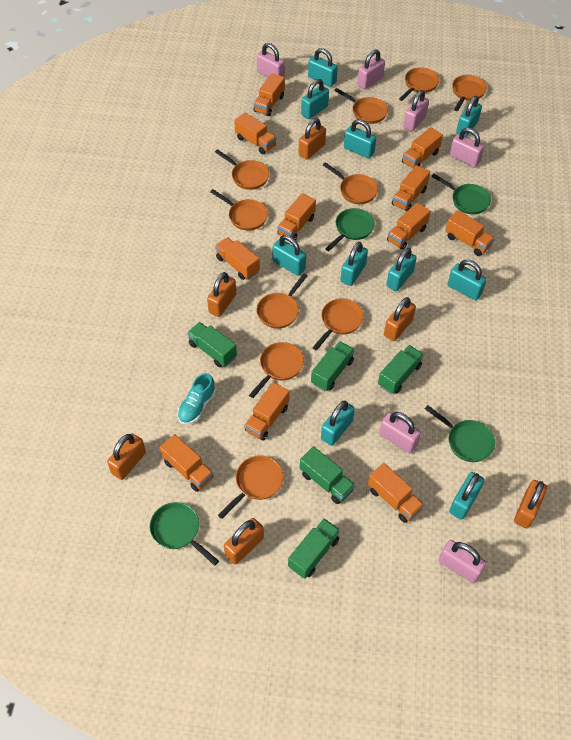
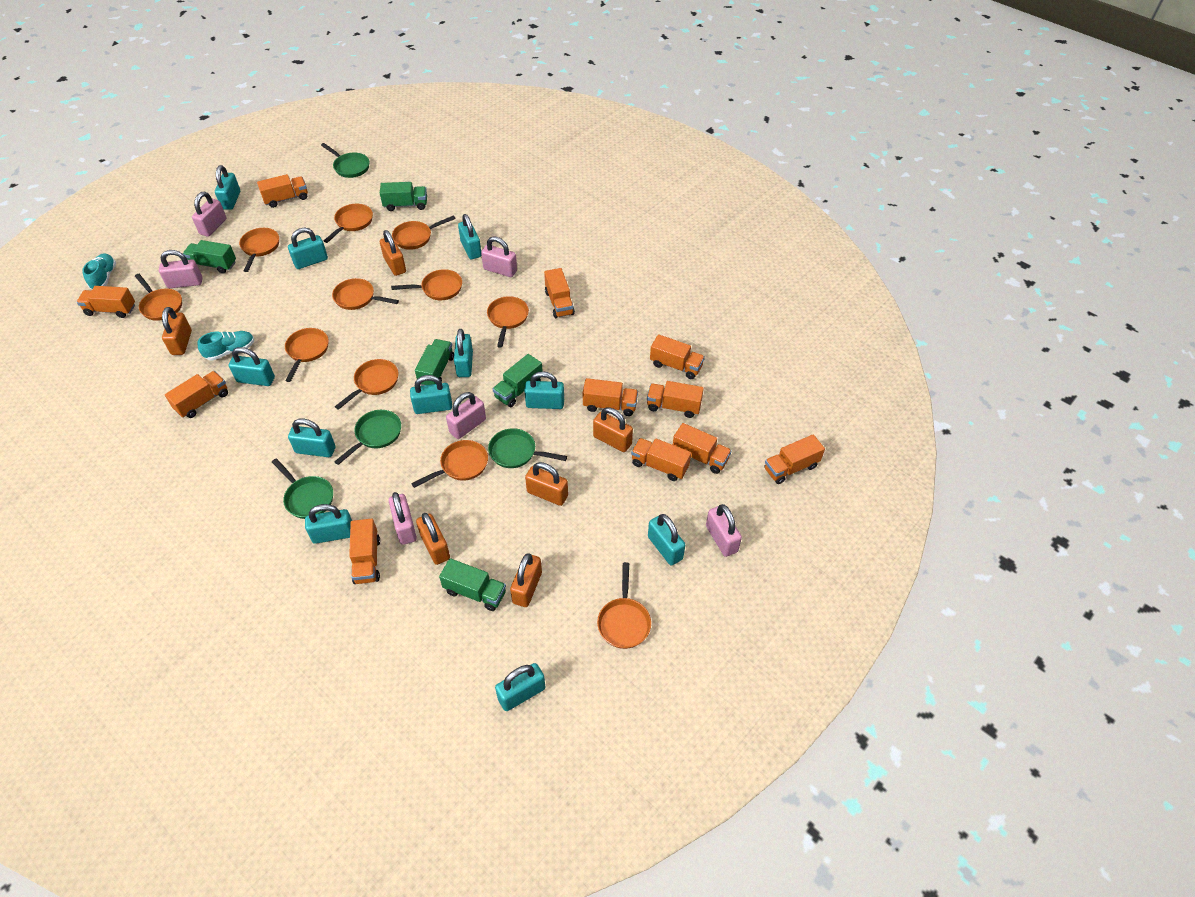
orange pan: 10 -> 11
turquoise padlock: 10 -> 11
turquoise shoe: 1 -> 2

